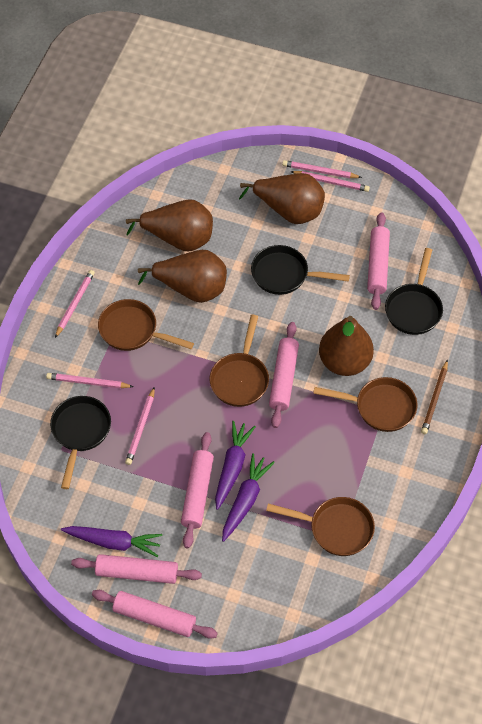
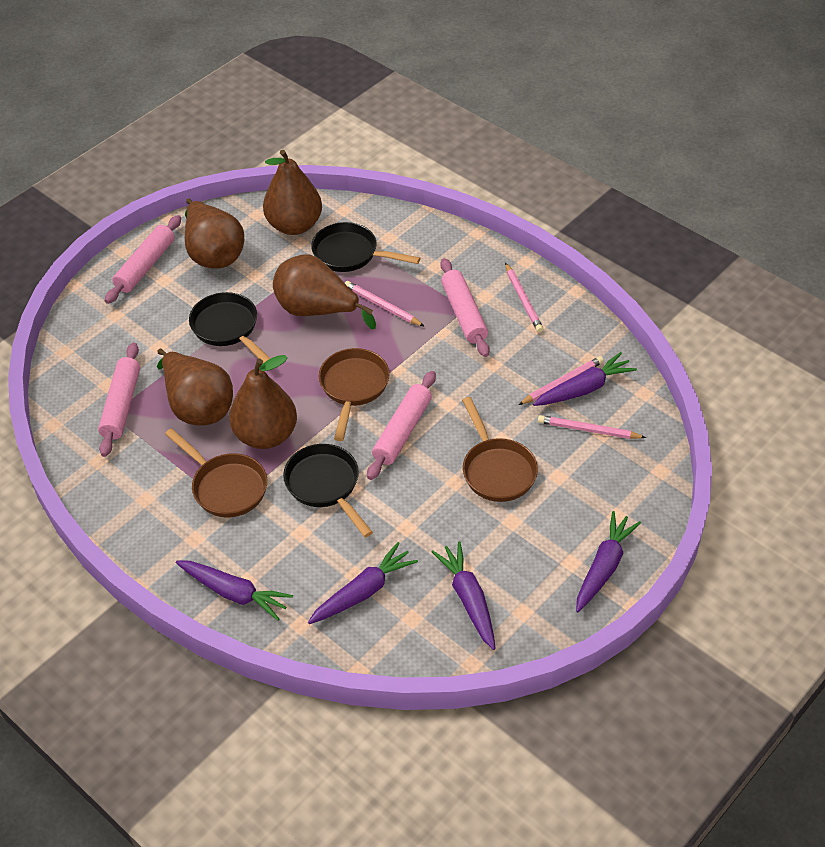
brown pan: 4 -> 3
brown pear: 4 -> 5
brown pencil: 1 -> 0
pink pencil: 5 -> 4
pink rolling pin: 5 -> 4
purple carrot: 3 -> 5

